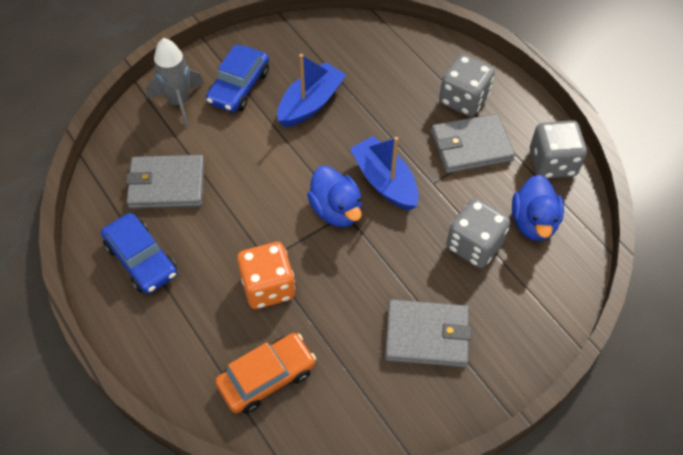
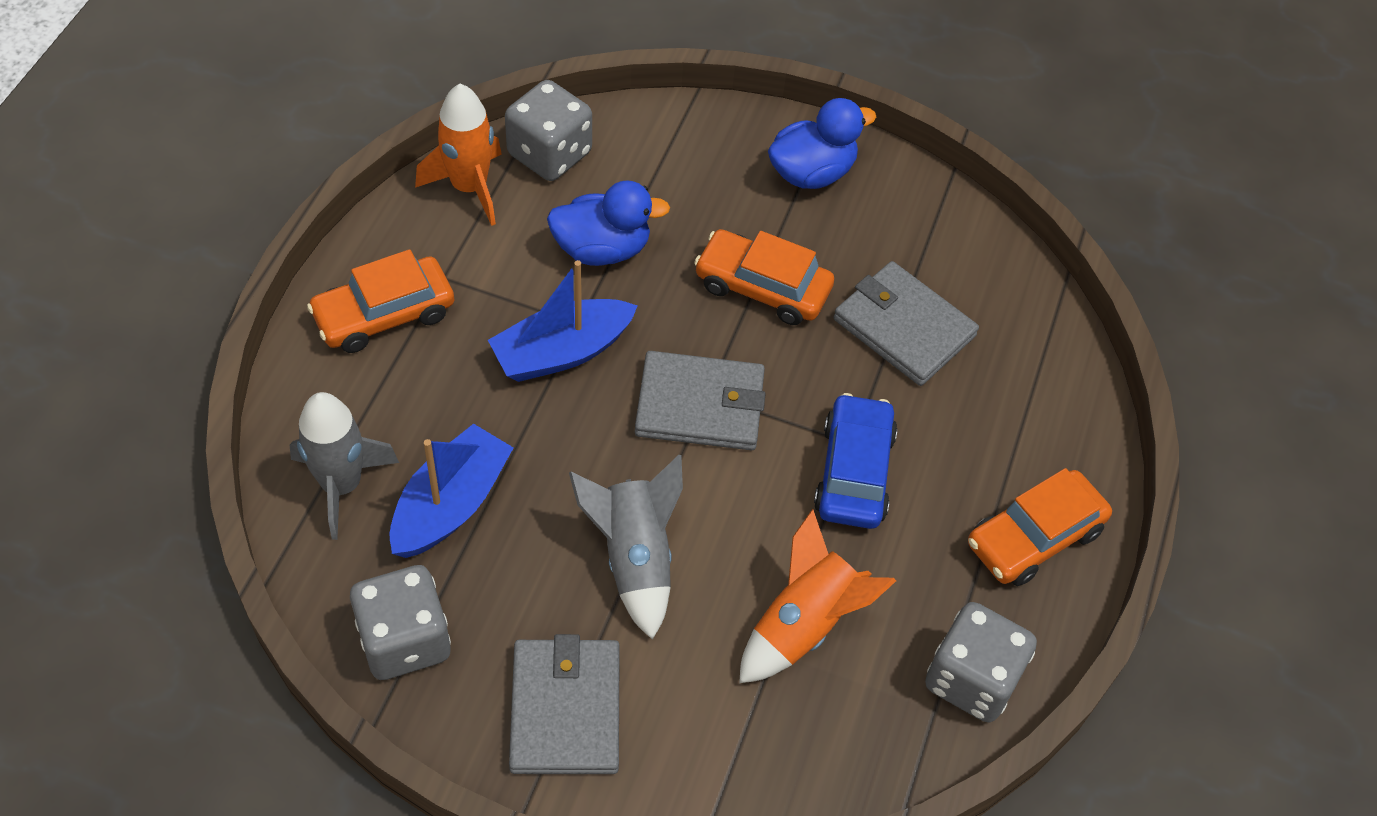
blue car: 2 -> 1
grey rocket: 1 -> 2
orange car: 1 -> 3
orange dice: 1 -> 0
orange rocket: 0 -> 2

